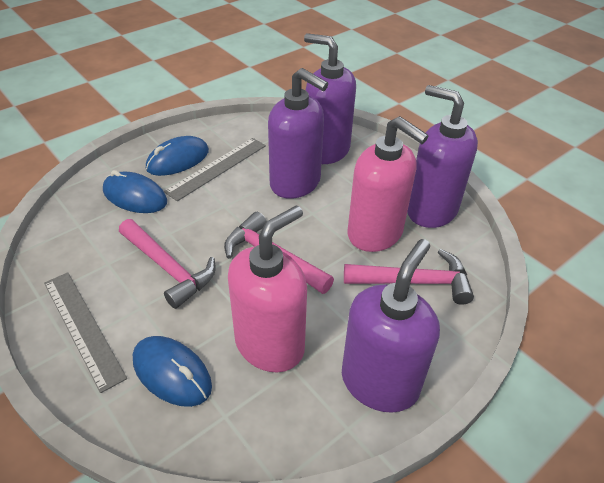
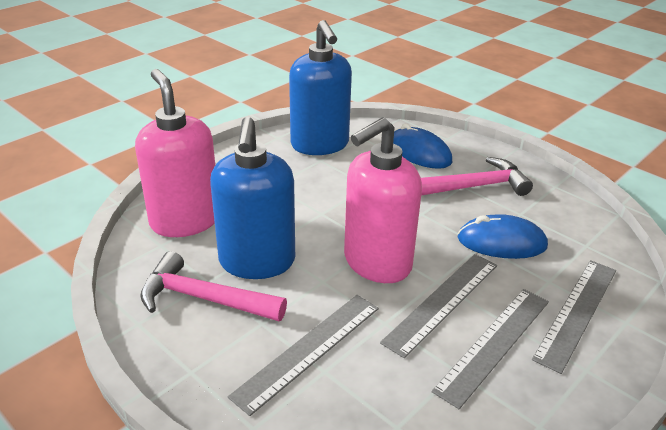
blue mouse: 3 -> 2
blue soap dispenser: 0 -> 2
grey ruler: 2 -> 4
pink hammer: 3 -> 2
purple soap dispenser: 4 -> 0

